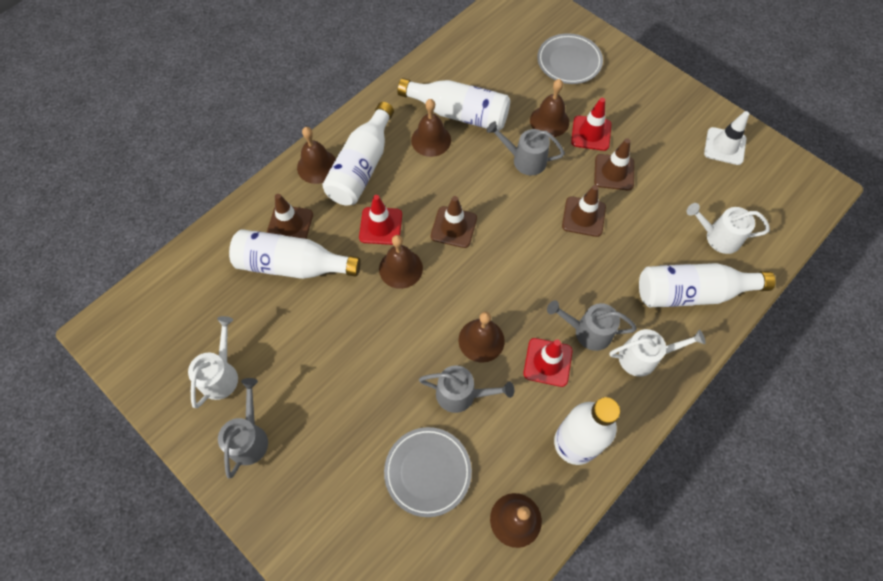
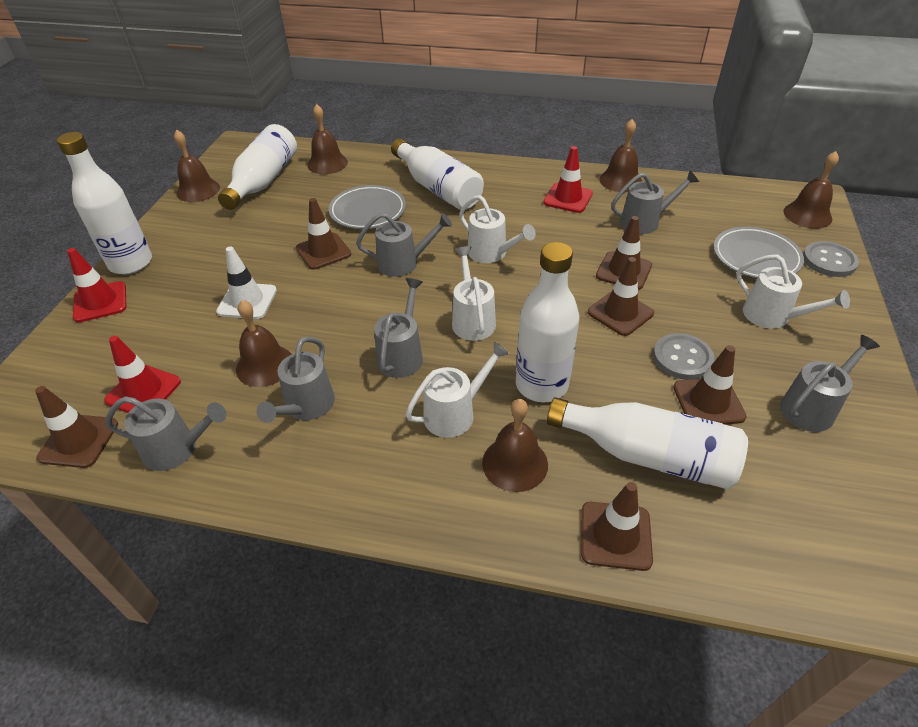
brown traffic cone: 4 -> 6
grey button: 0 -> 2
grey watering can: 4 -> 6
white watering can: 3 -> 4

